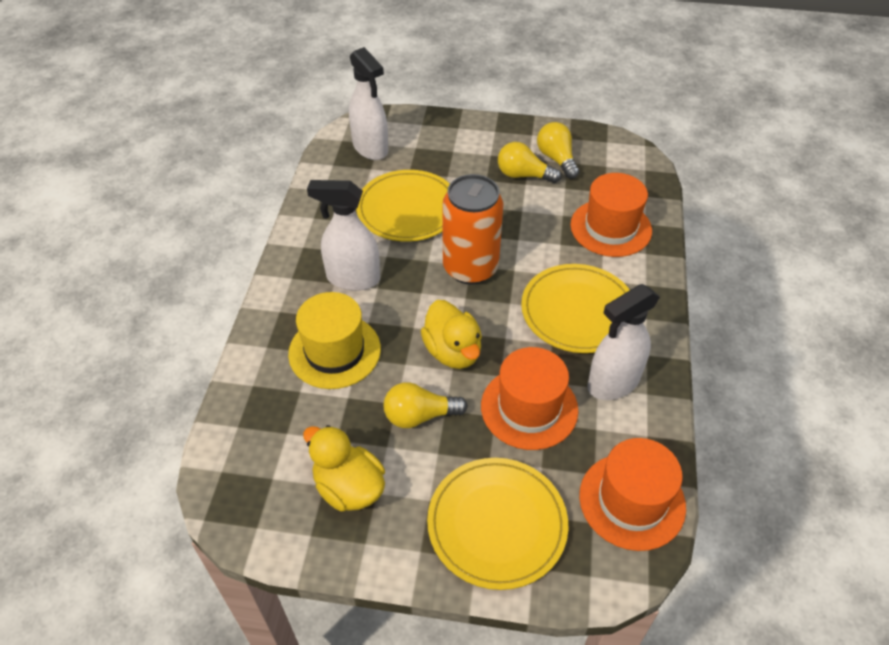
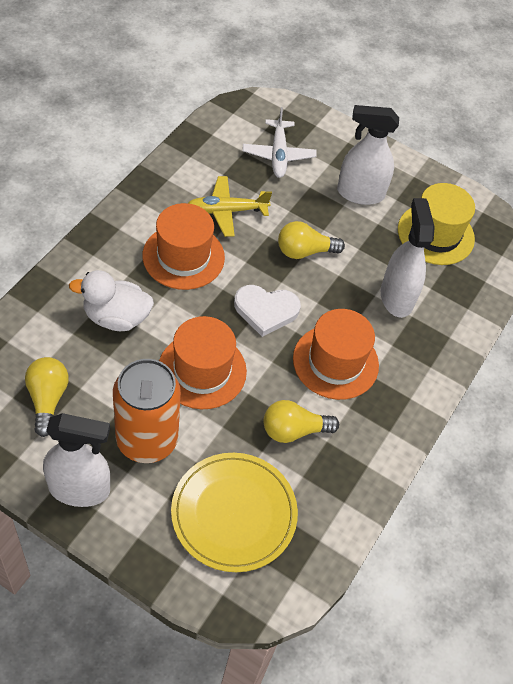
white duck: 0 -> 1
white heart: 0 -> 1
white plane: 0 -> 1
yellow duck: 2 -> 0
yellow plane: 0 -> 1
yellow plate: 3 -> 1

